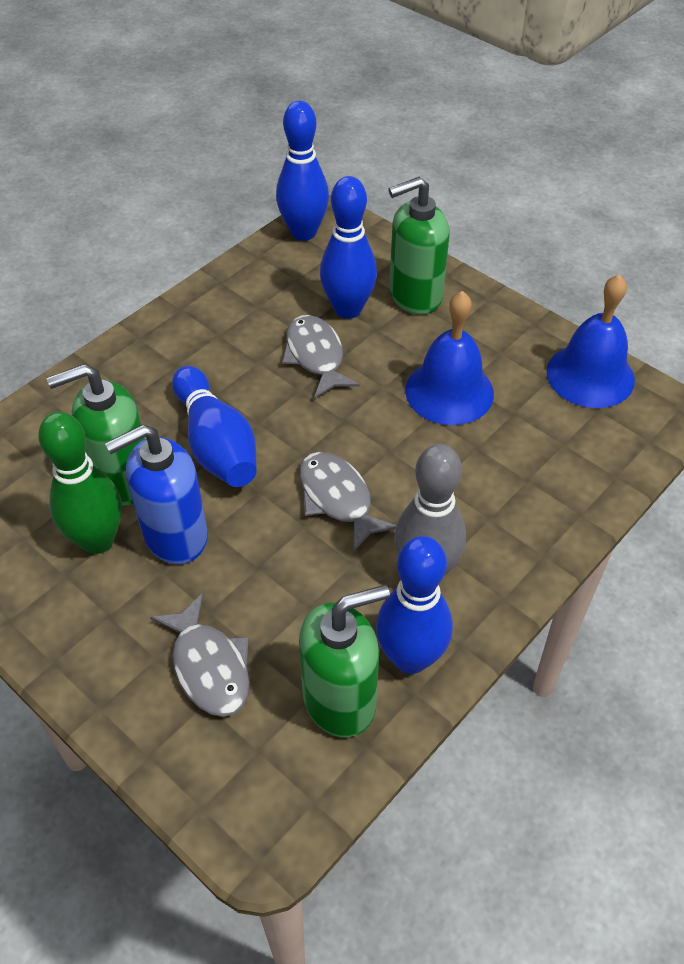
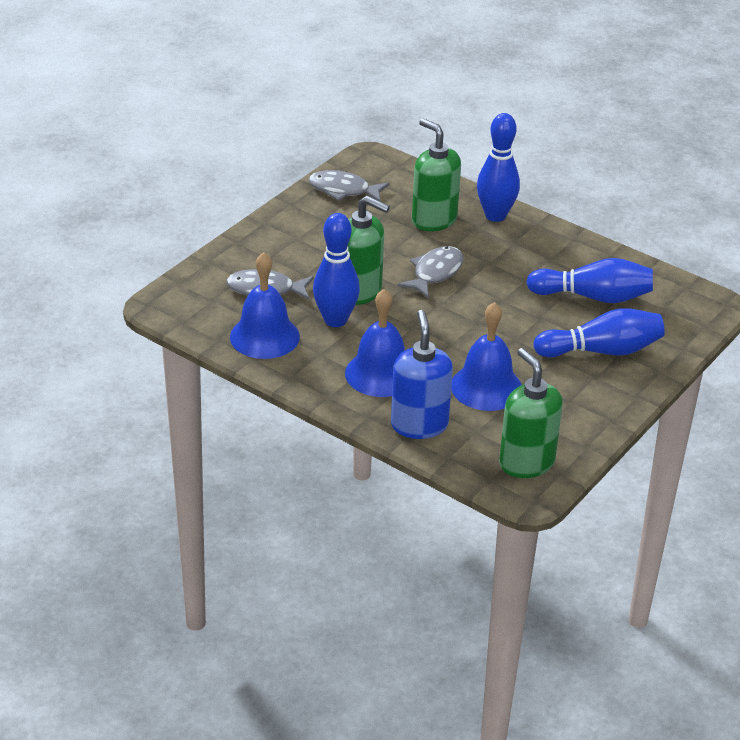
blue bell: 2 -> 3
green bowling pin: 1 -> 0
grey bowling pin: 1 -> 0

